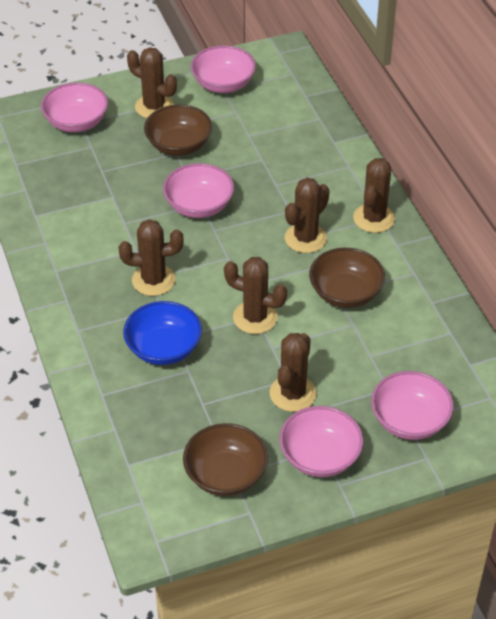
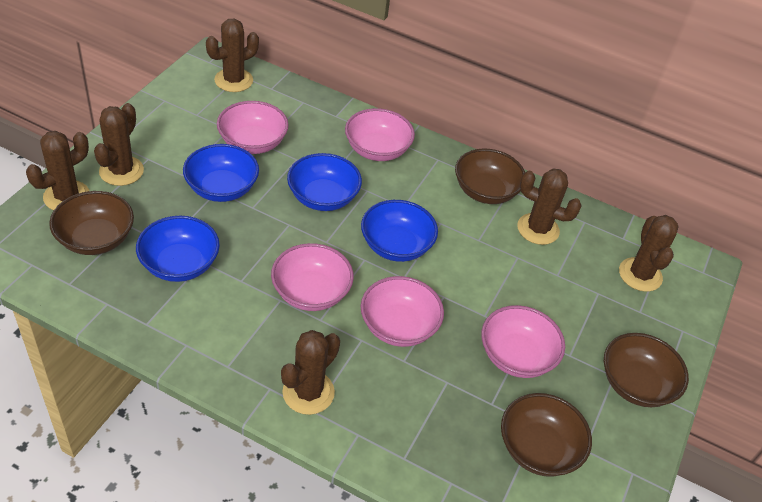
blue bowl: 1 -> 4
brown bowl: 3 -> 4

